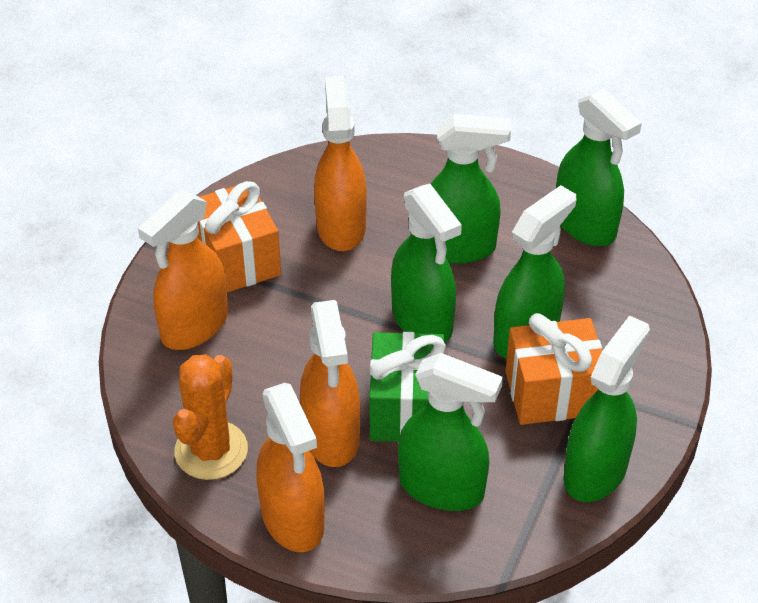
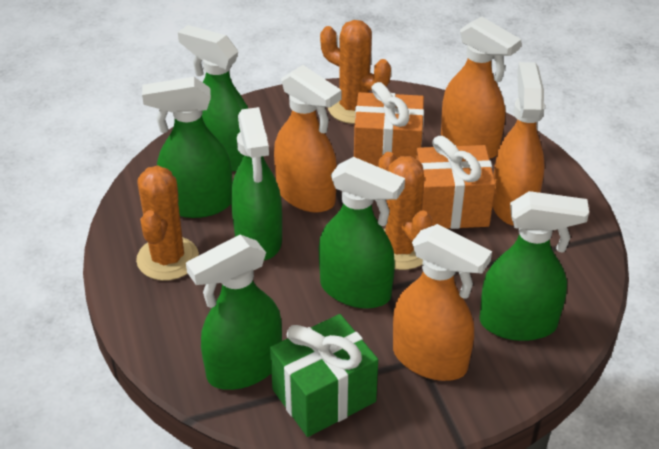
orange cactus: 1 -> 3

